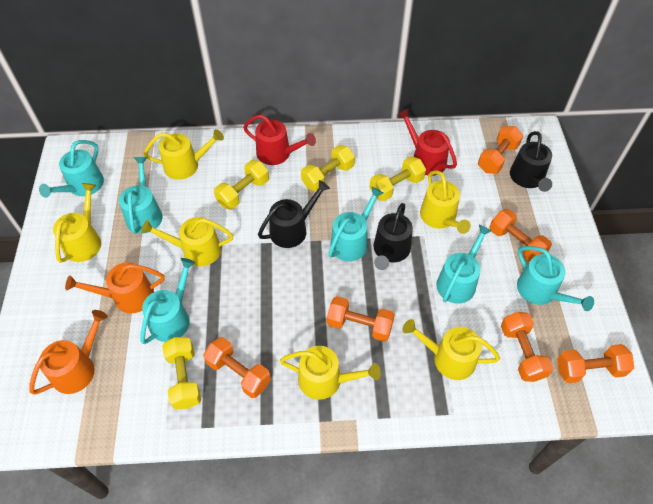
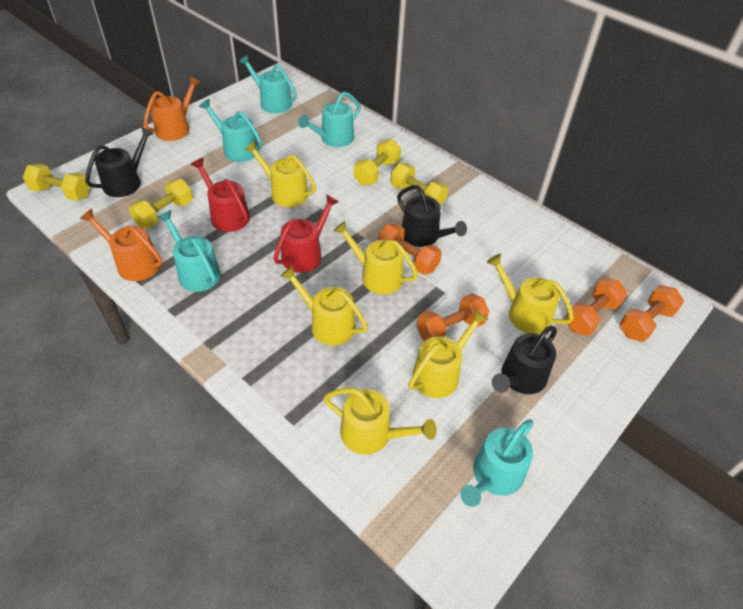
orange dumbbell: 6 -> 4
turquoise watering can: 6 -> 5

